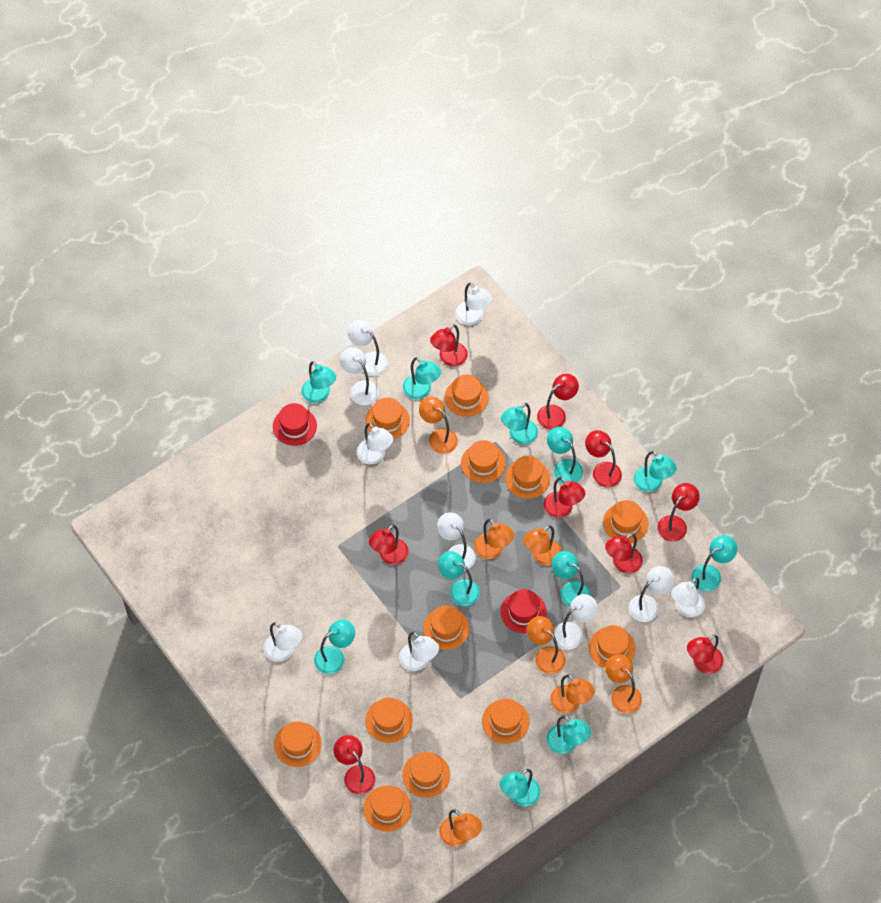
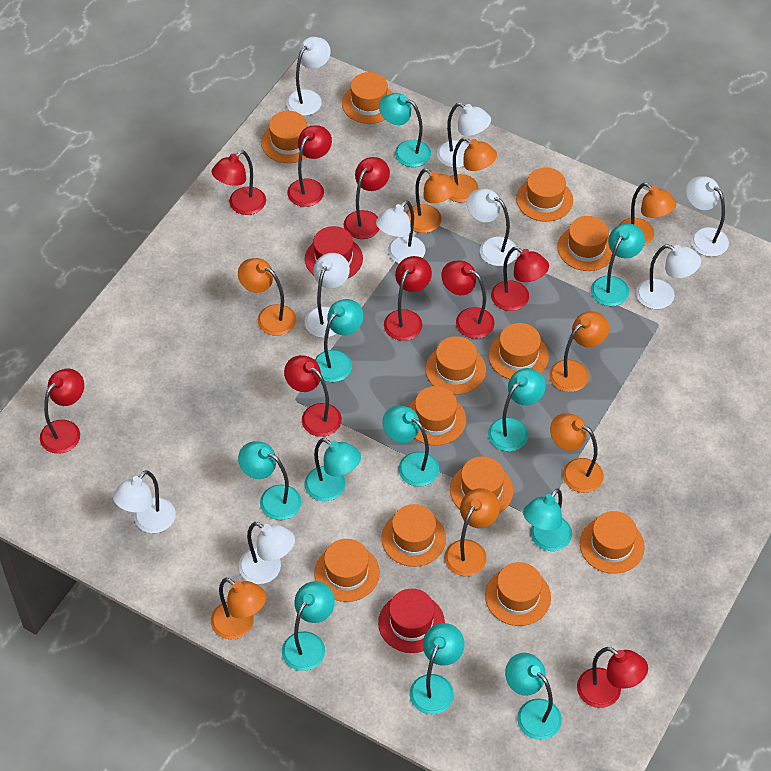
orange lamp: 7 -> 8
white lamp: 10 -> 9

